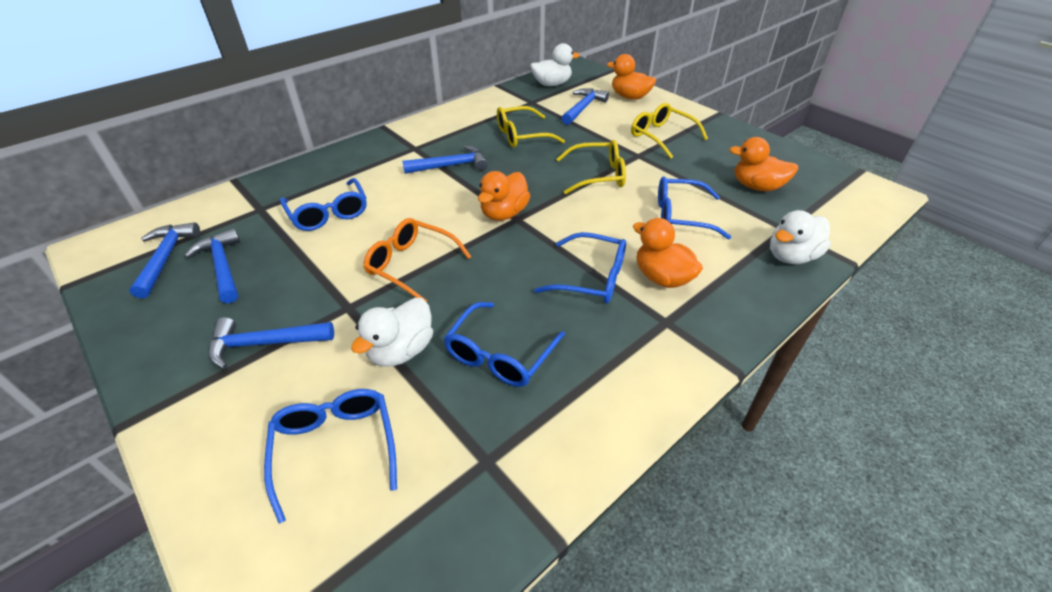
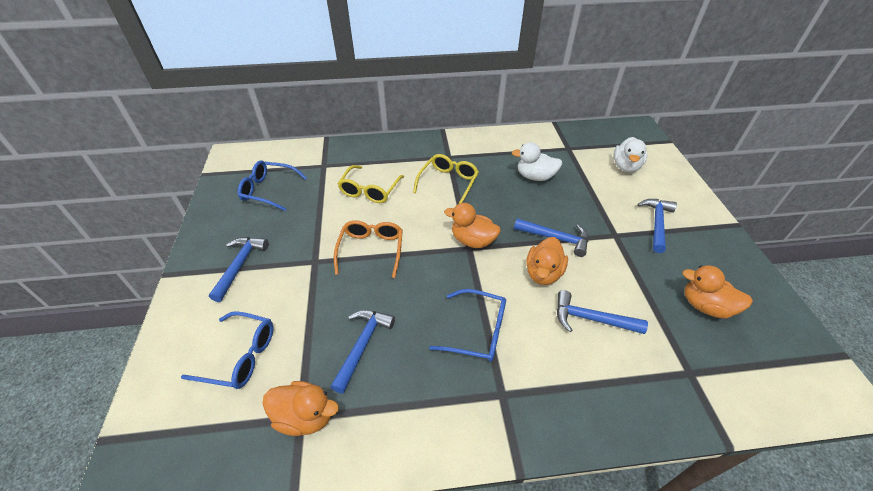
blue glasses: 5 -> 3
white duck: 3 -> 2
yellow glasses: 3 -> 2

